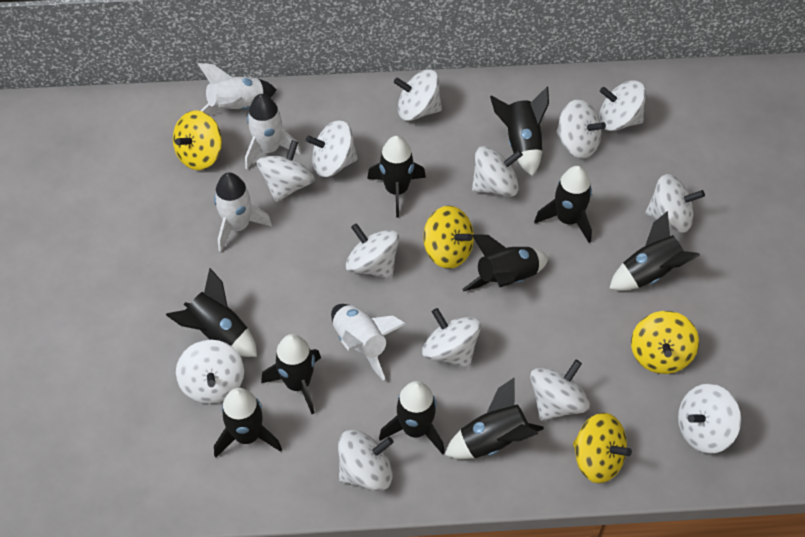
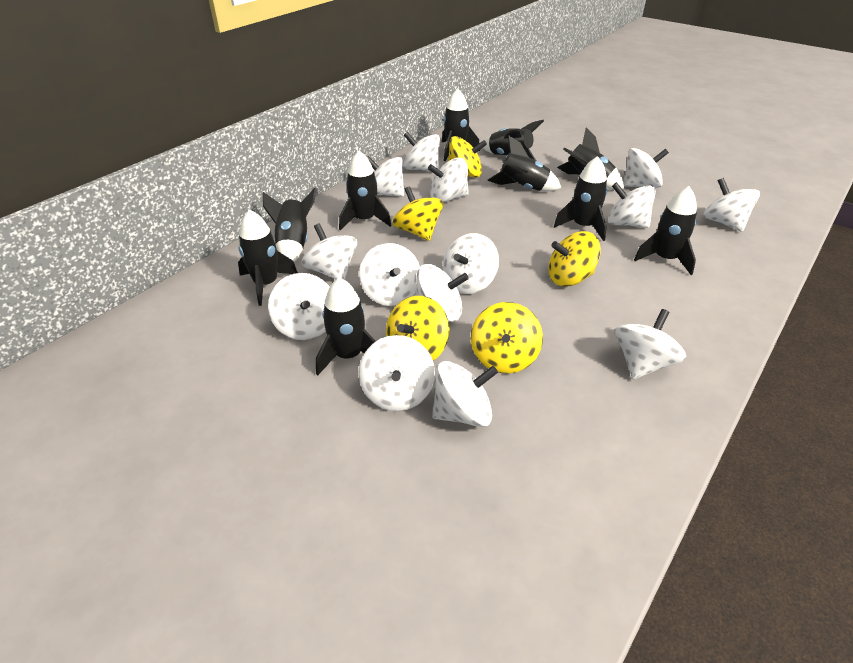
white rocket: 4 -> 0
white spinning top: 13 -> 14
yellow spinning top: 4 -> 5

